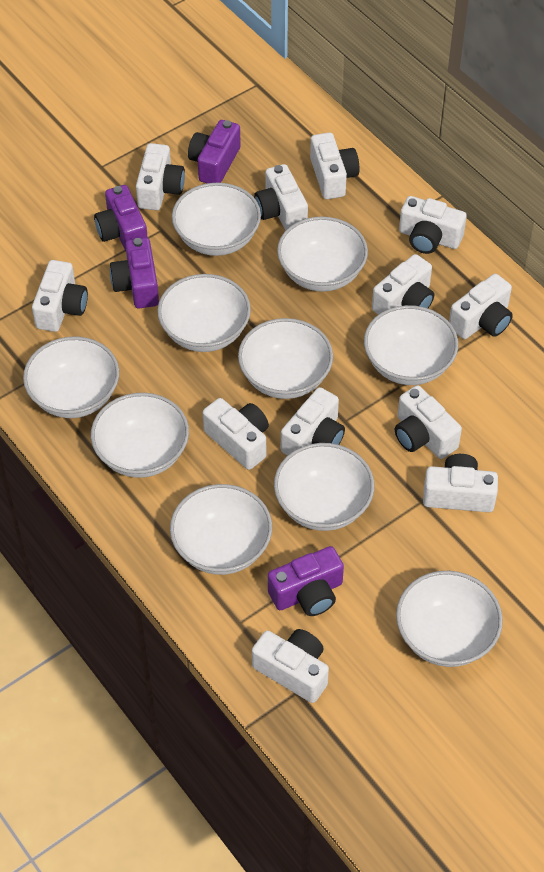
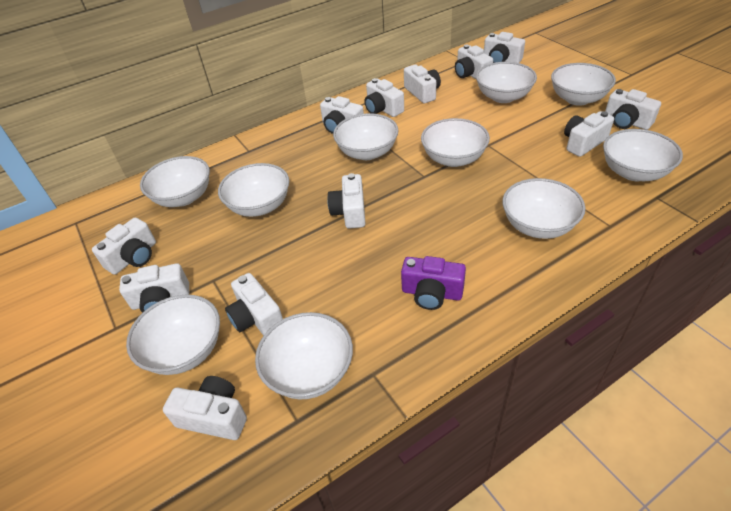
purple camera: 4 -> 1

